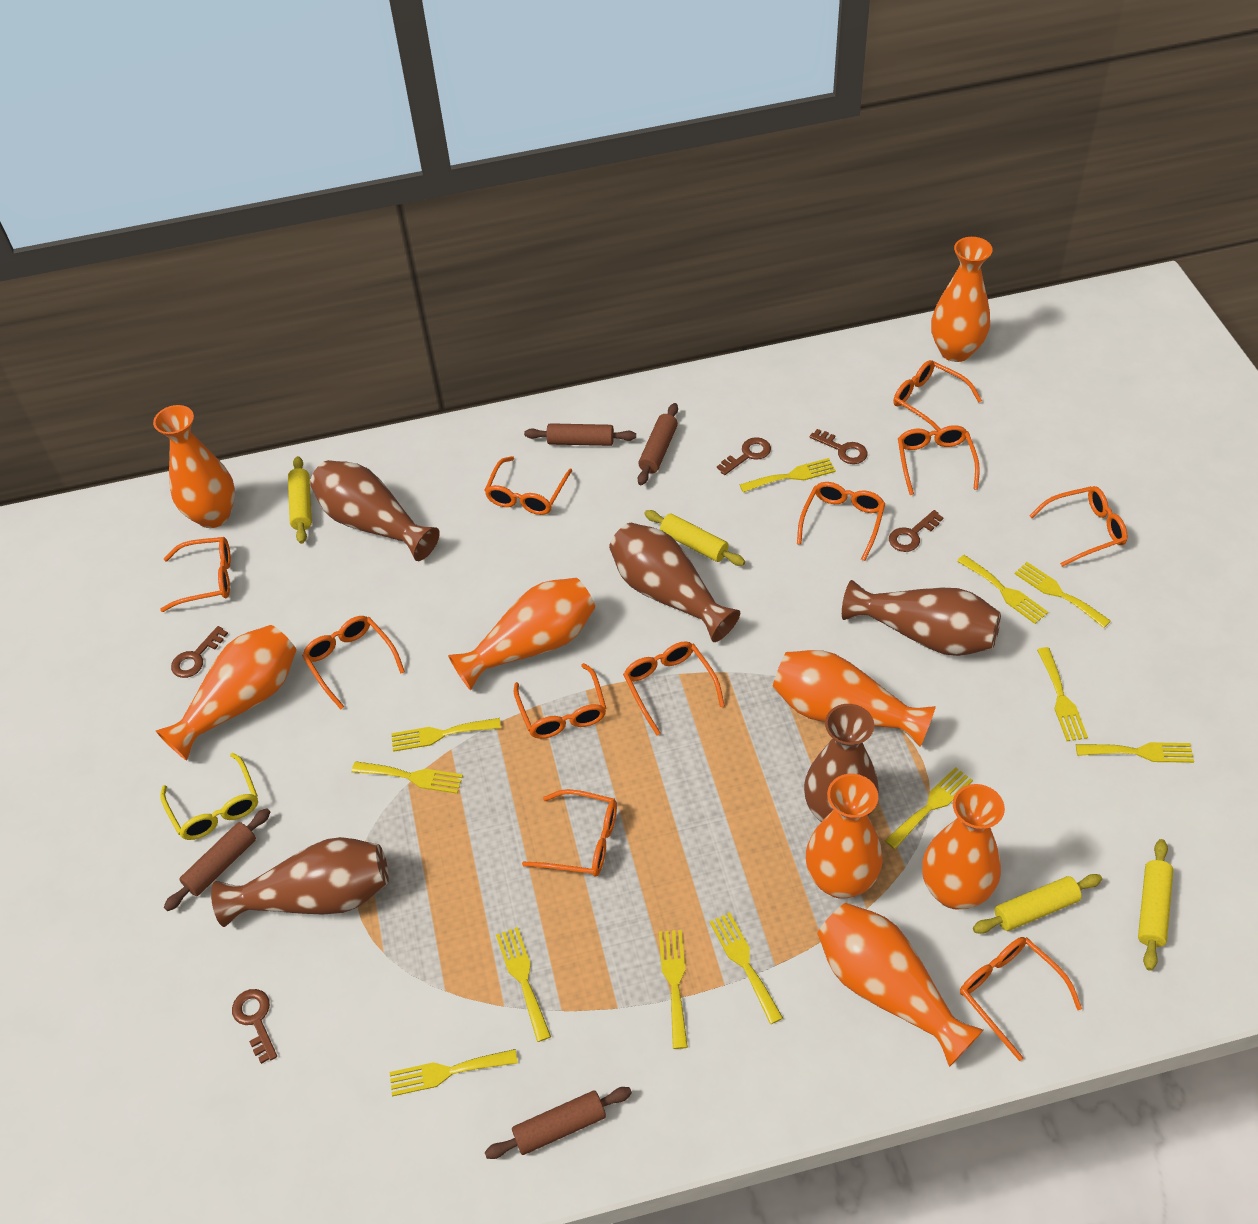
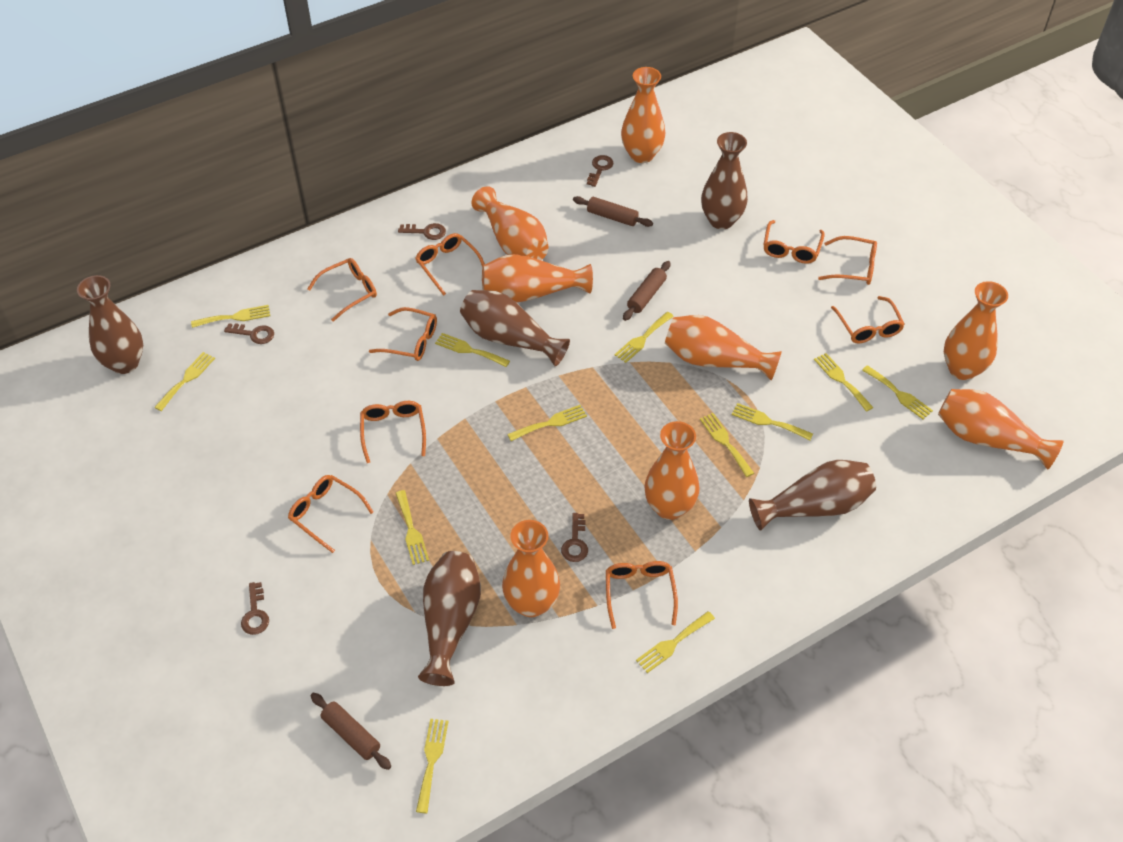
brown rolling pin: 4 -> 3
orange glasses: 11 -> 9
yellow glasses: 1 -> 0
yellow rolling pin: 4 -> 0

